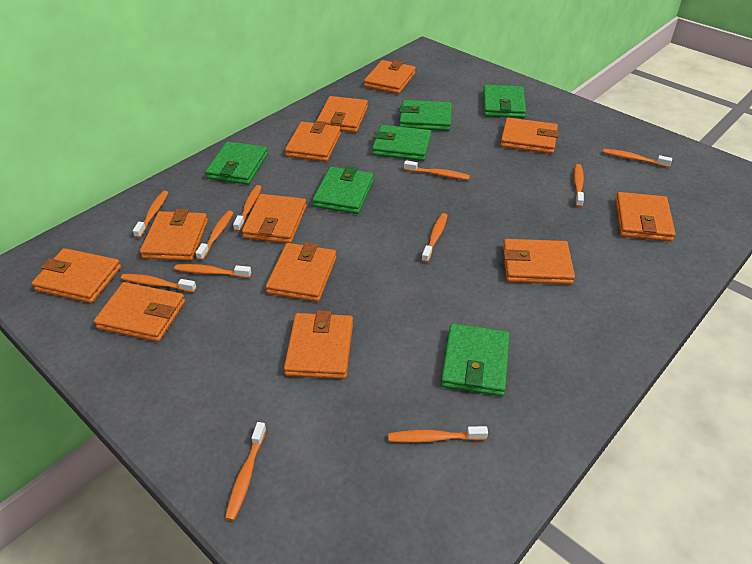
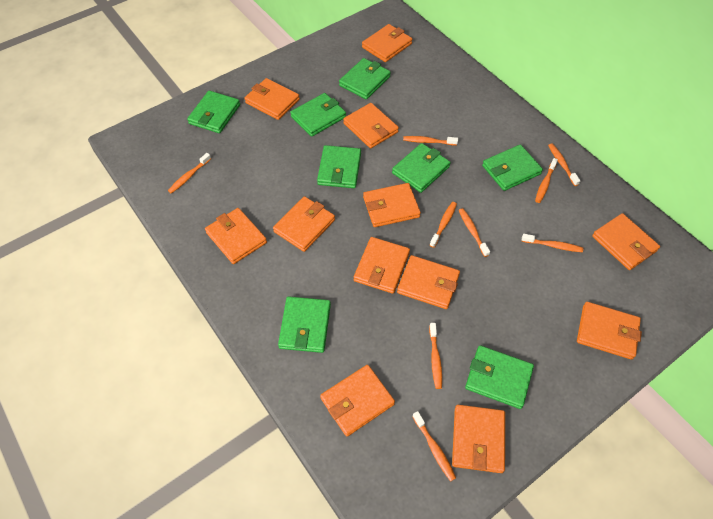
green wallet: 6 -> 8
orange toothbrush: 11 -> 9

